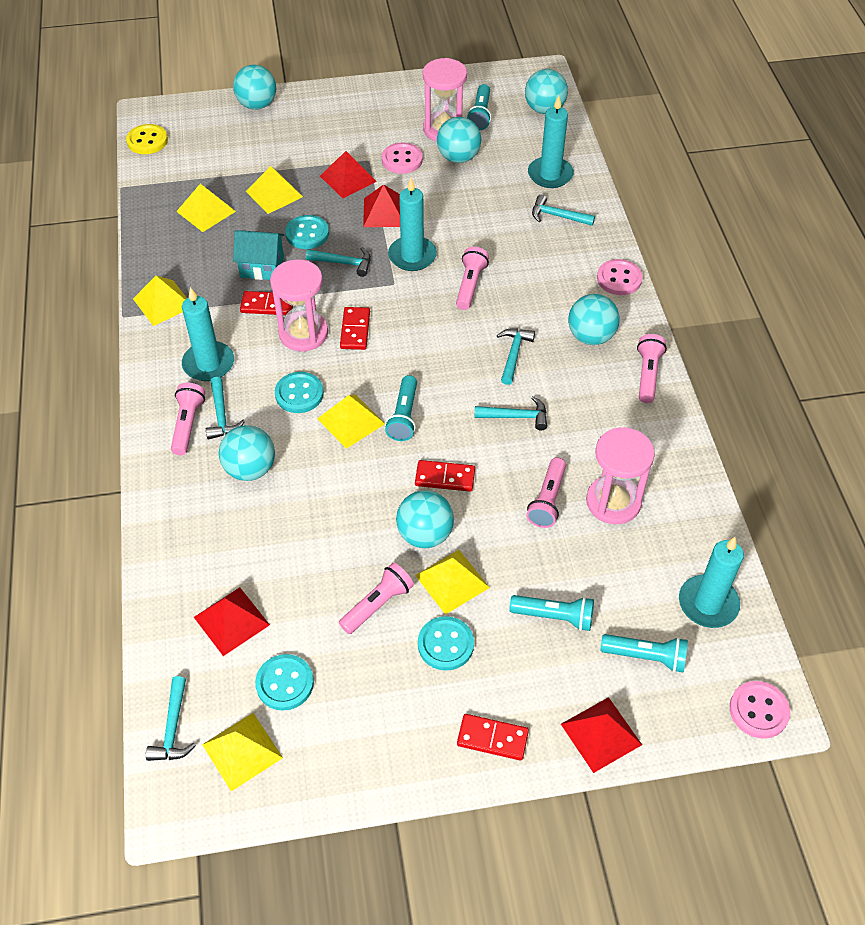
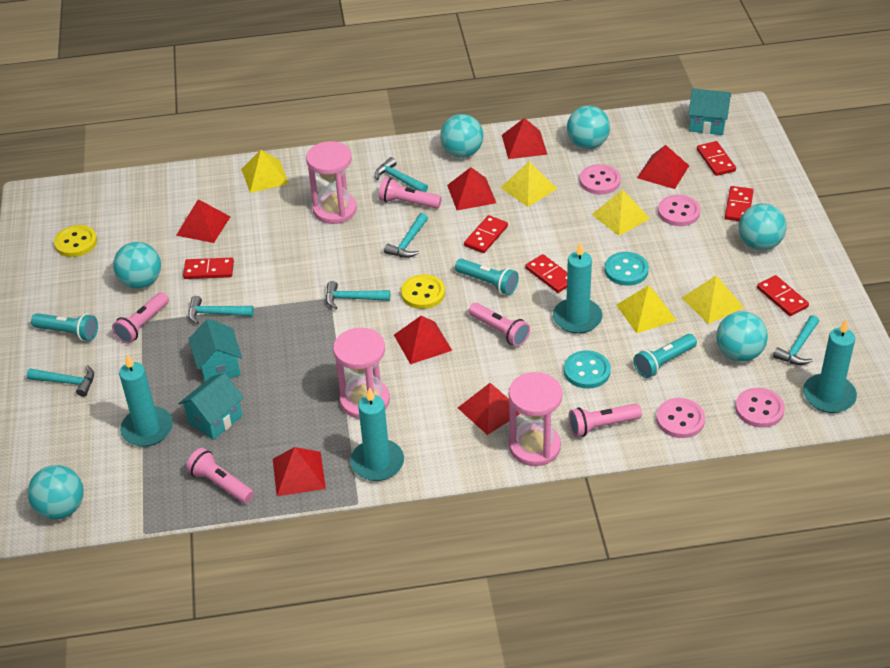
pink button: 3 -> 4
red domino: 4 -> 6
red pyramid: 4 -> 7
turquoise button: 4 -> 2
turquoise flashlight: 4 -> 3
turquoise house: 1 -> 3
yellow button: 1 -> 2
yellow pyramid: 6 -> 5

